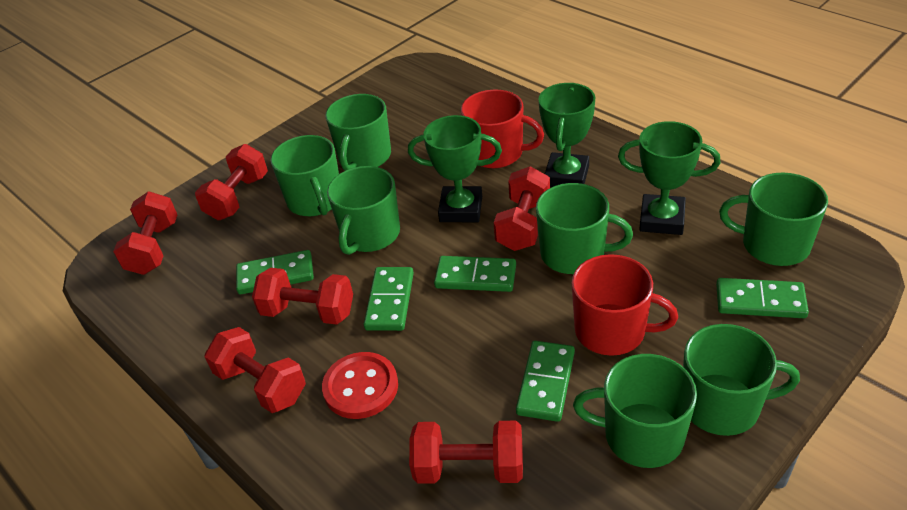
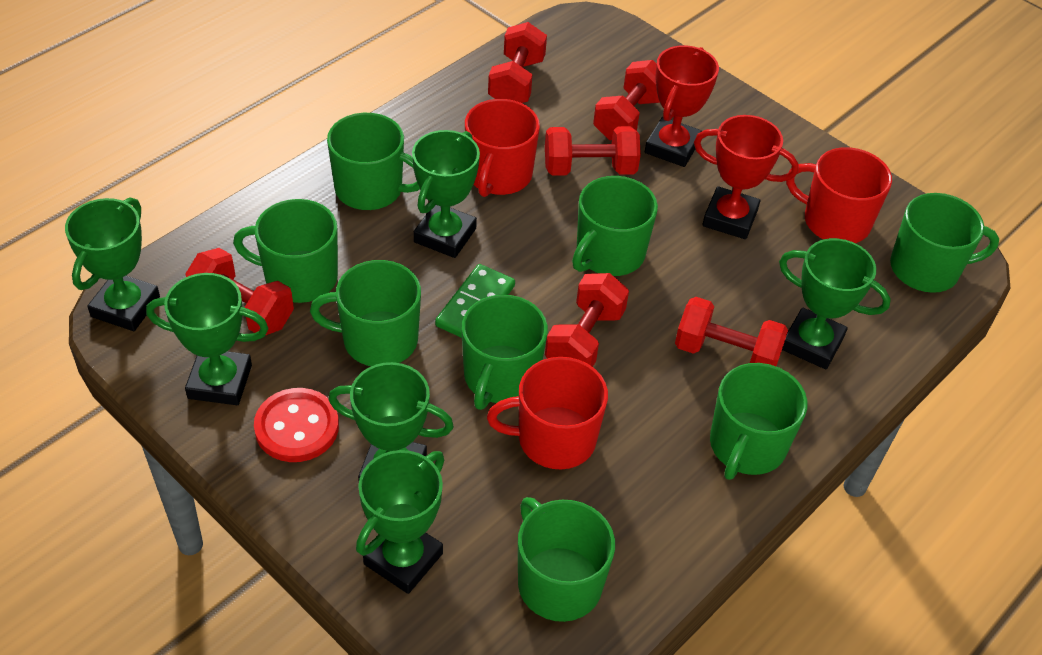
green domino: 5 -> 1
green mug: 7 -> 8
green trophy: 3 -> 6
red mug: 2 -> 3
red trophy: 0 -> 2

